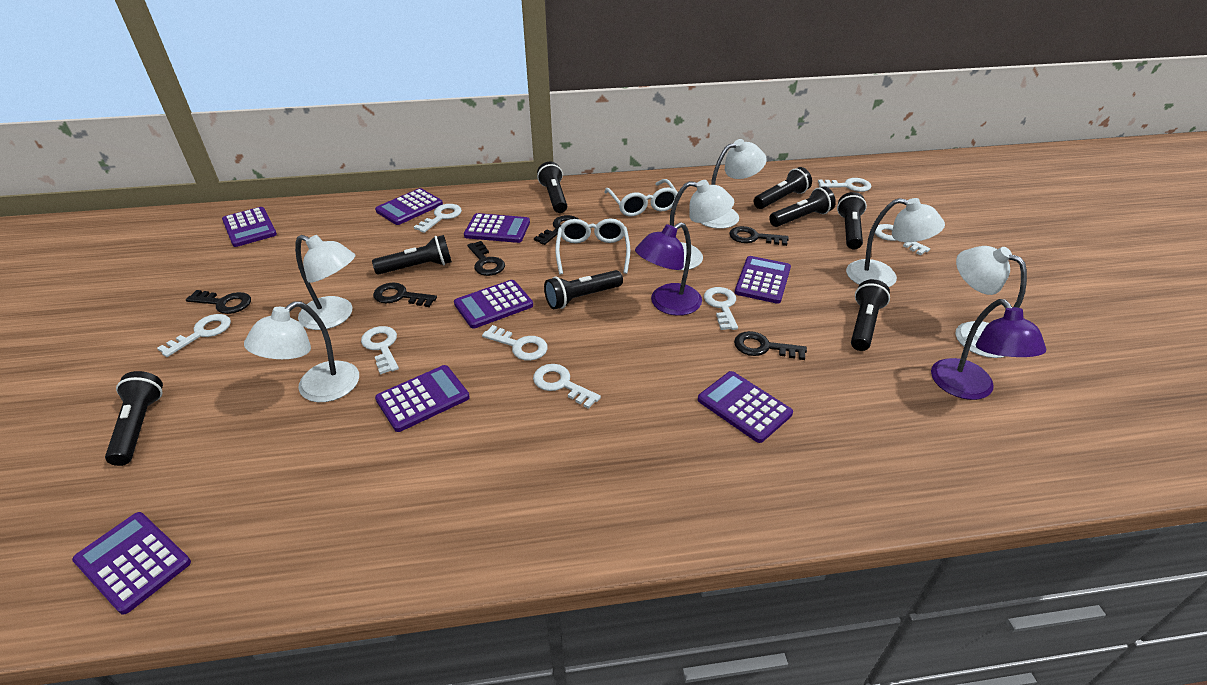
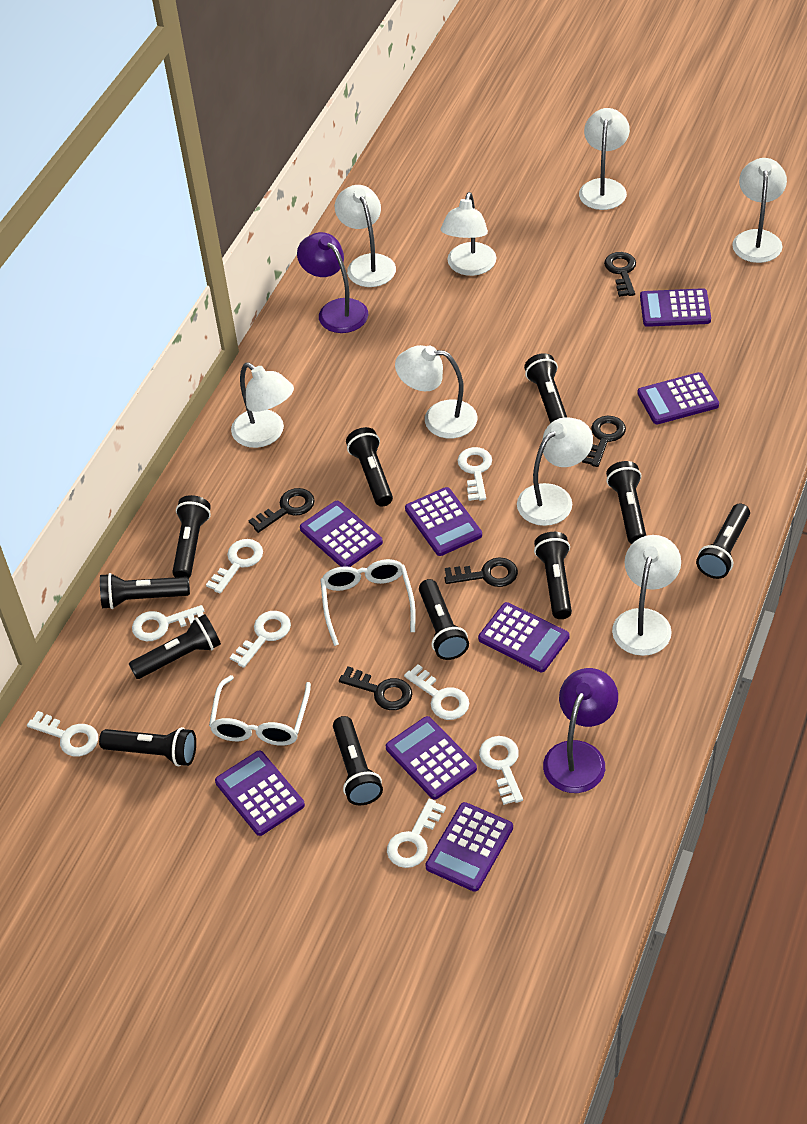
black flashlight: 8 -> 11
black key: 6 -> 5
white lamp: 6 -> 8

